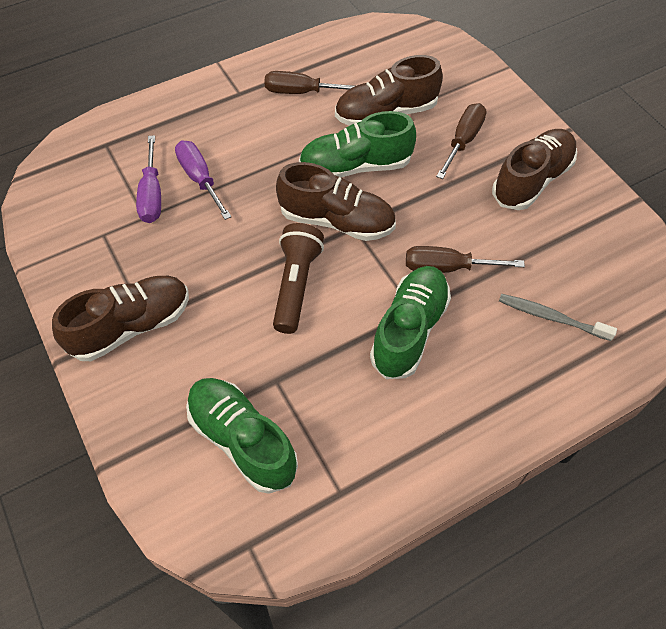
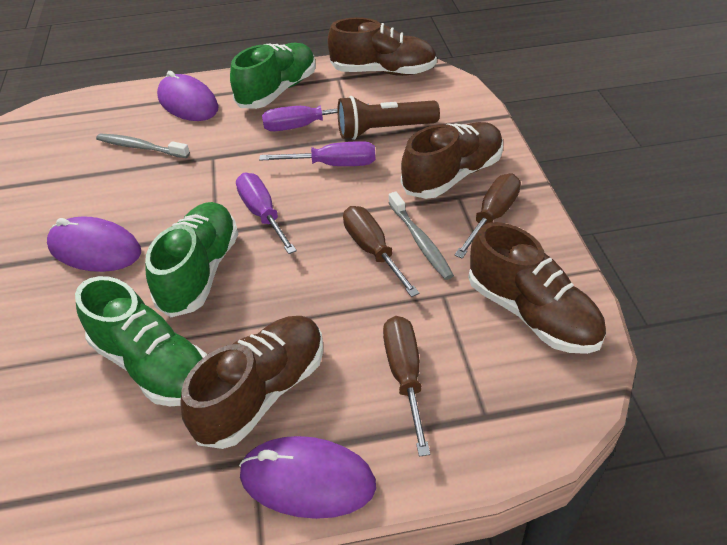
grey toothbrush: 1 -> 2
purple mouse: 0 -> 3
purple screwdriver: 2 -> 3

